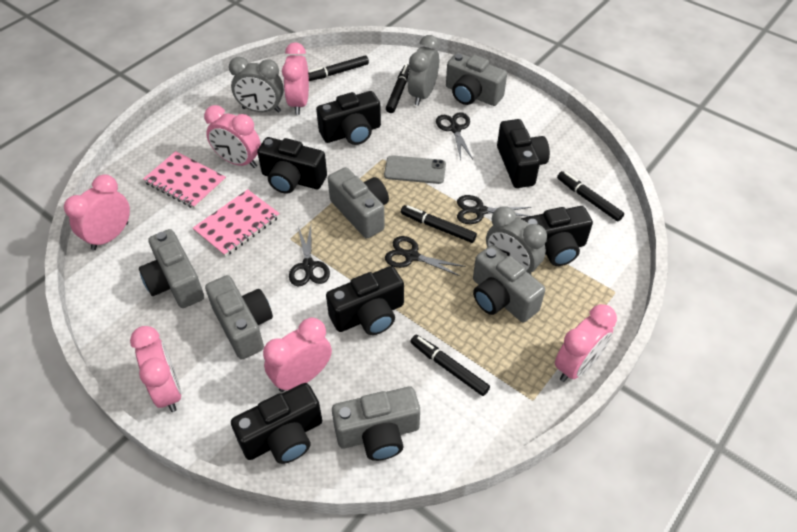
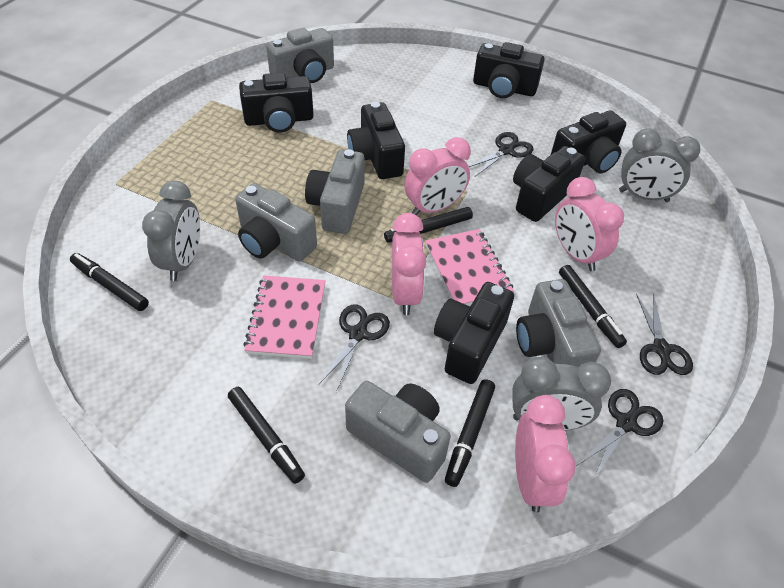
grey camera: 6 -> 5
grey phone: 1 -> 0
pink clock: 6 -> 4

